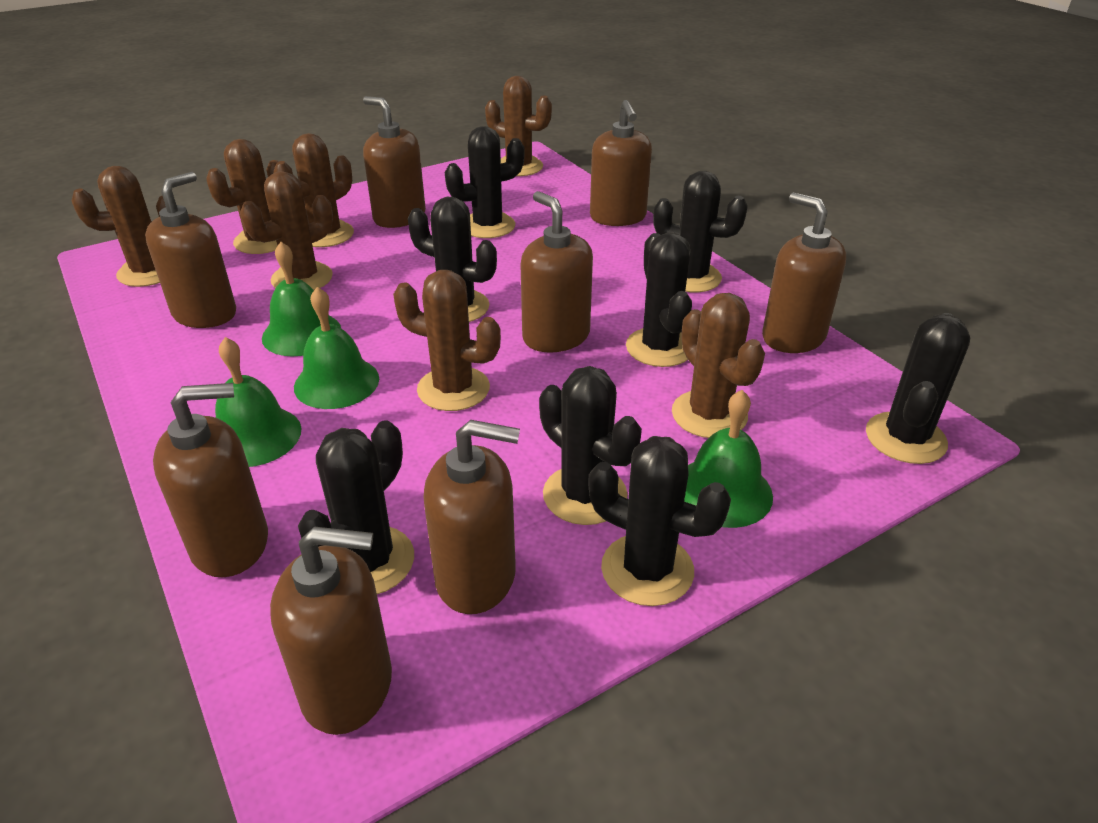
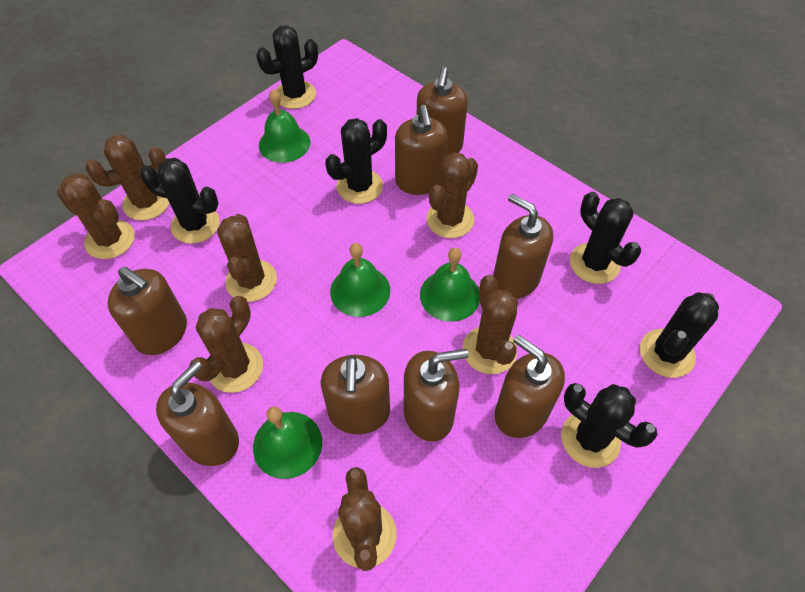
black cactus: 8 -> 6

